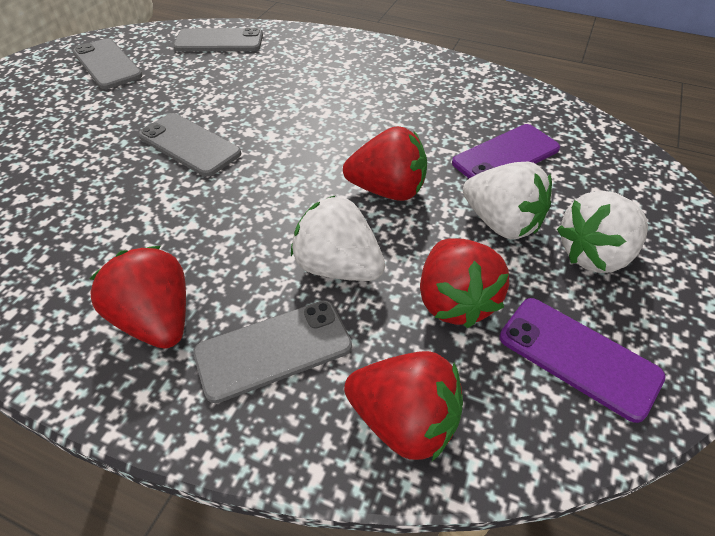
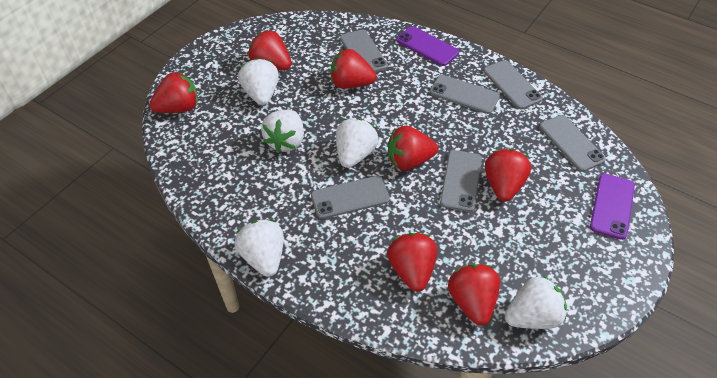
grey phone: 4 -> 6
red strawberry: 4 -> 7
white strawberry: 3 -> 5

